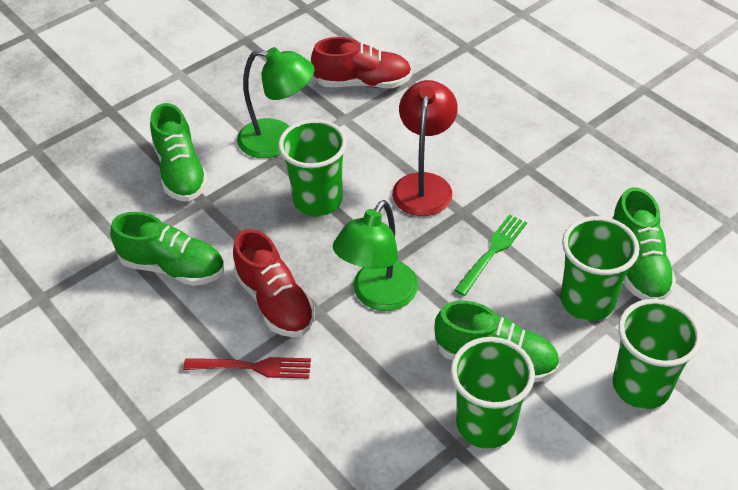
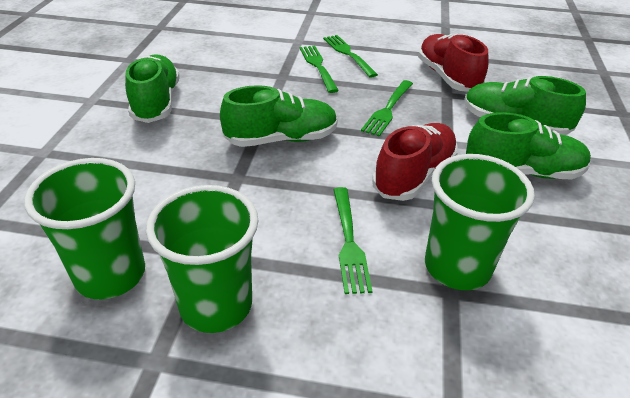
green cup: 4 -> 3
green fork: 1 -> 4
green lamp: 2 -> 0
red fork: 1 -> 0
red lamp: 1 -> 0

